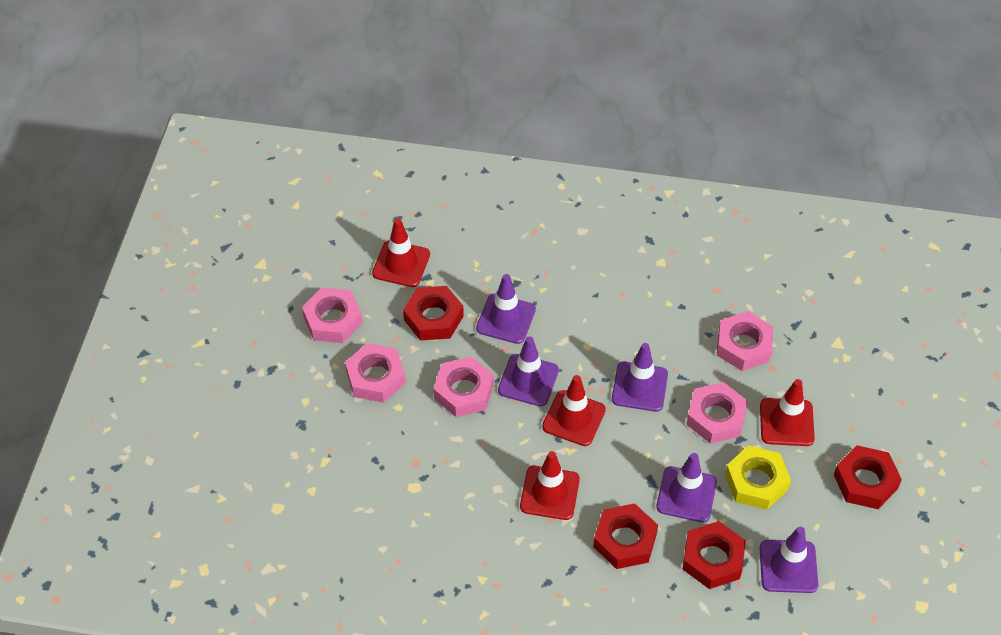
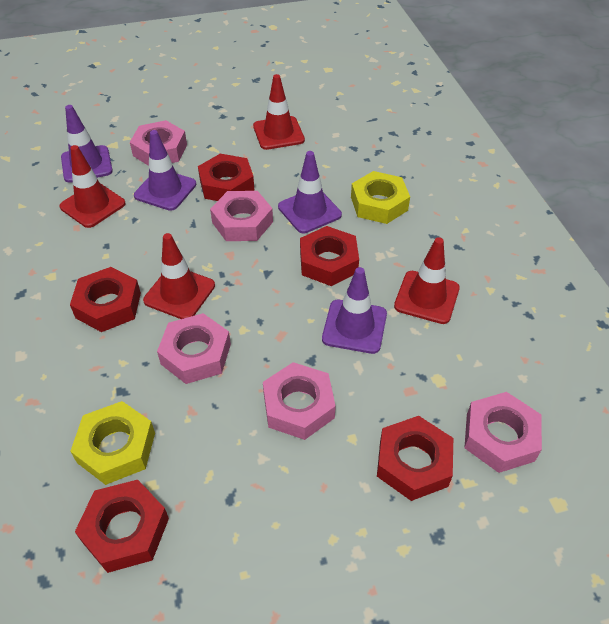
purple traffic cone: 5 -> 4
red nut: 4 -> 5
yellow nut: 1 -> 2

